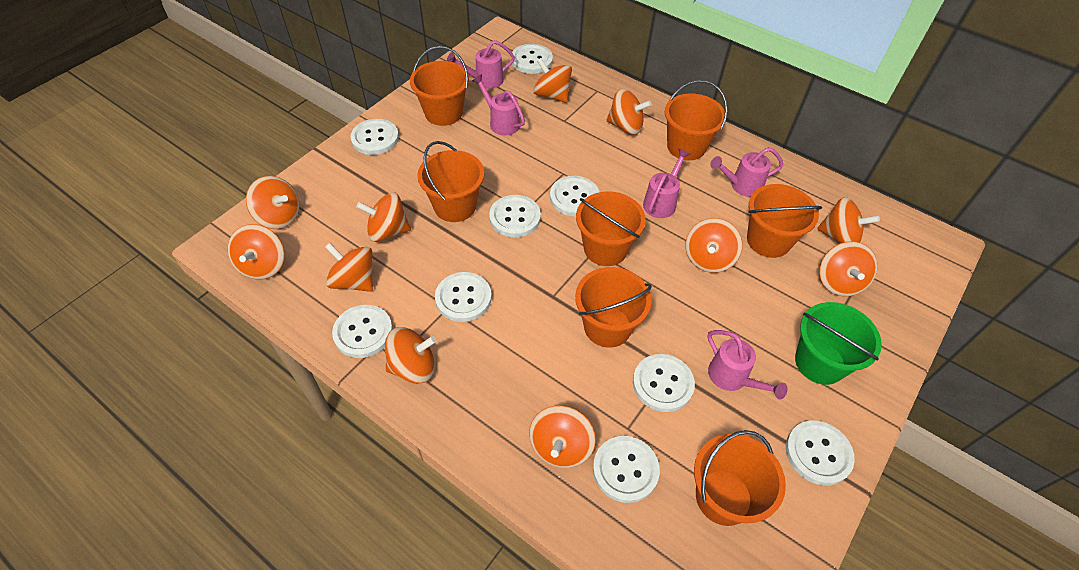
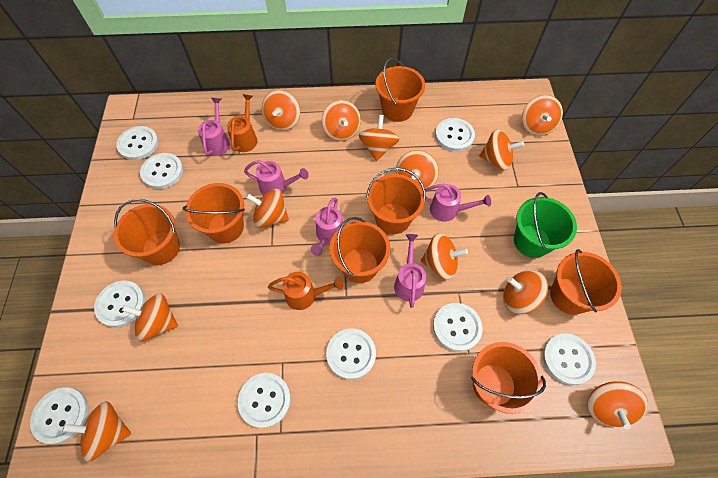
orange spinning top: 11 -> 12
orange watering can: 0 -> 2

